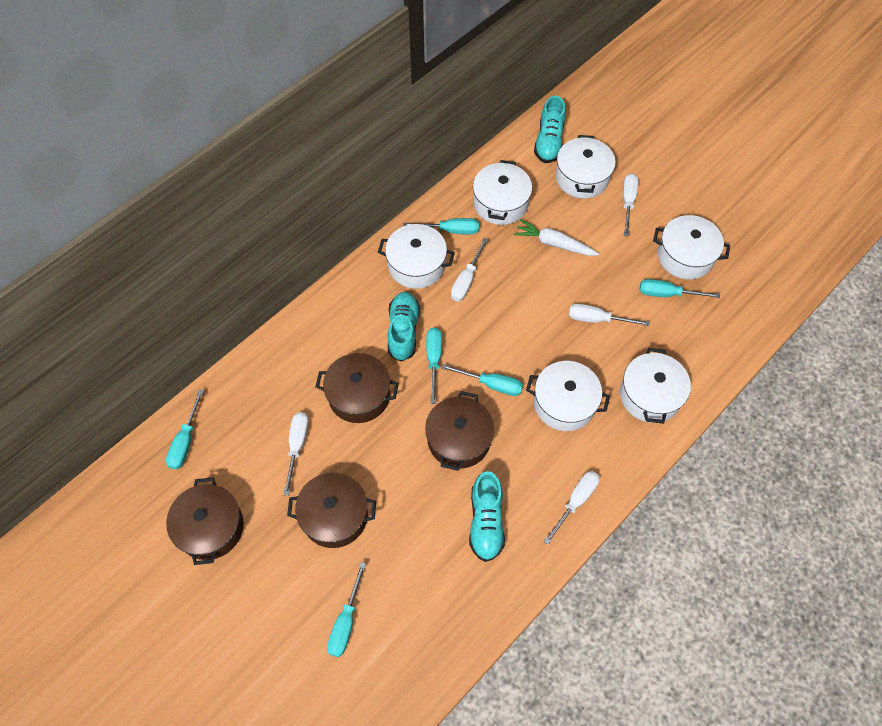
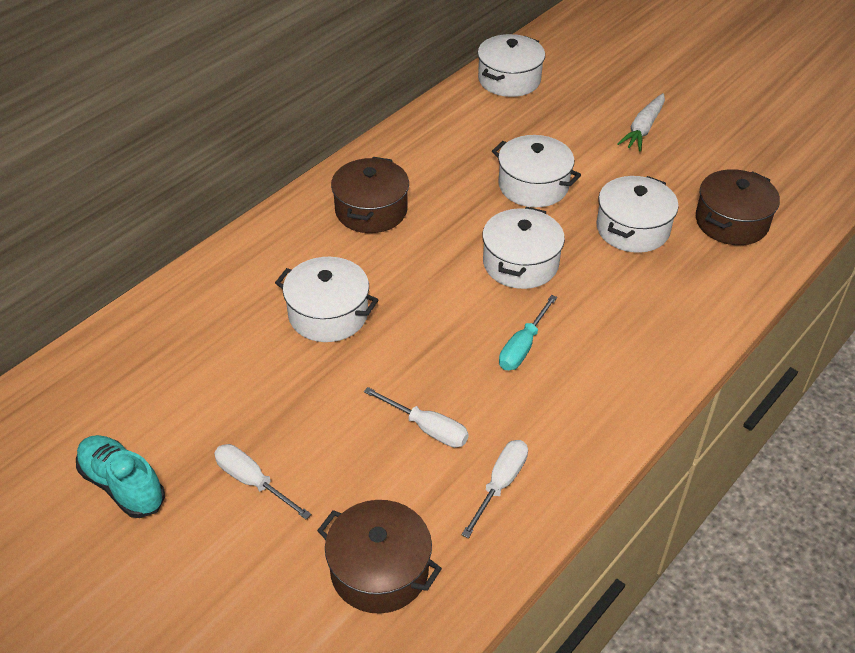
brown pot: 4 -> 3
turquoise screwdriver: 6 -> 1
turquoise shoe: 3 -> 1
white pot: 6 -> 5
white screwdriver: 5 -> 3

